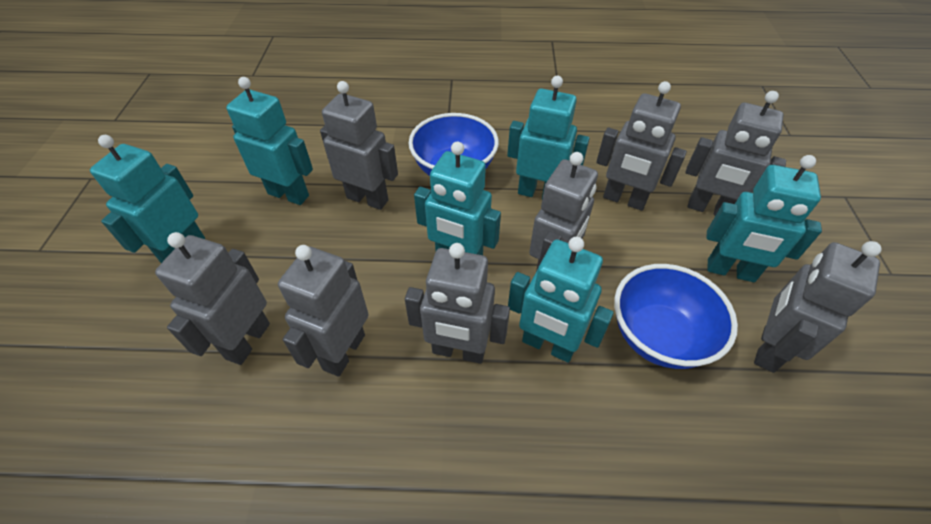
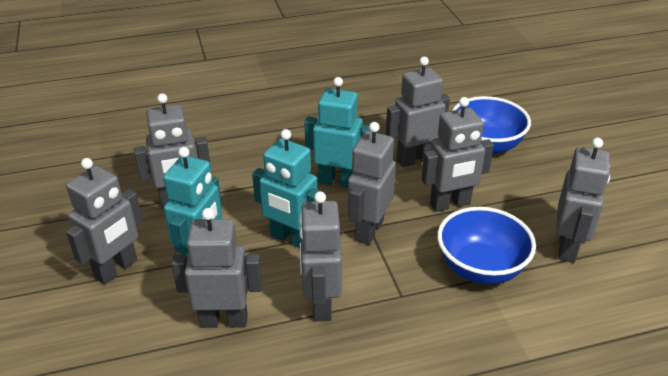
turquoise robot: 6 -> 3

